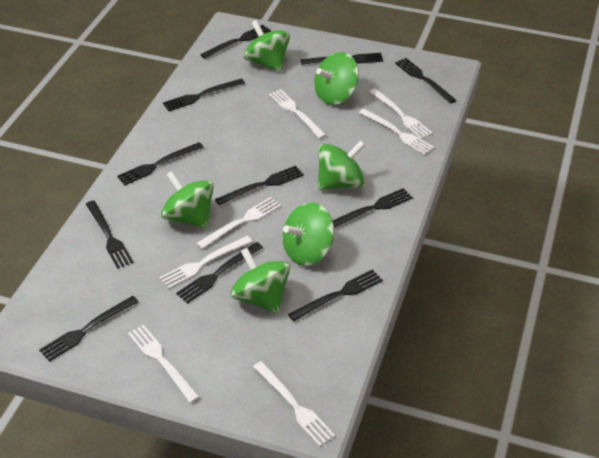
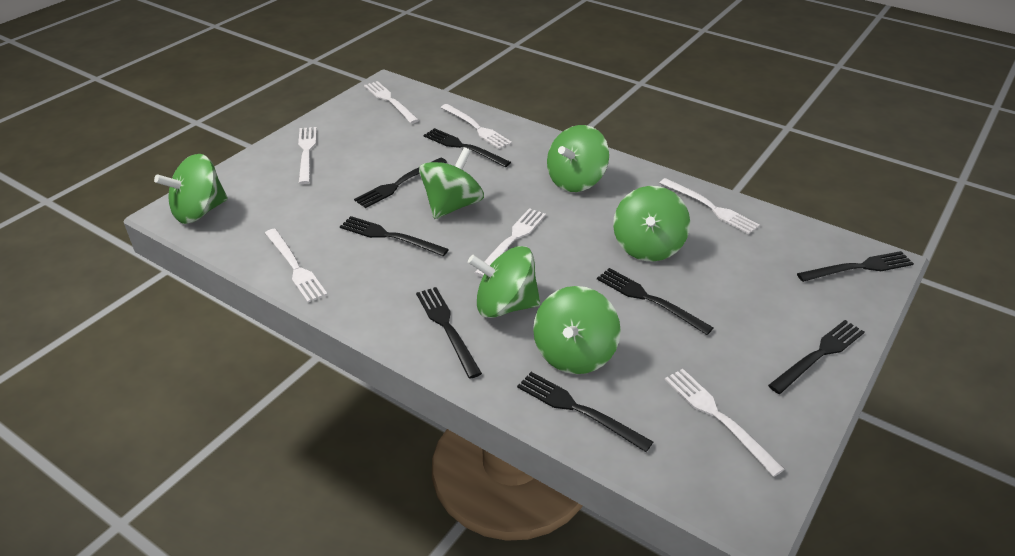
black fork: 11 -> 8

